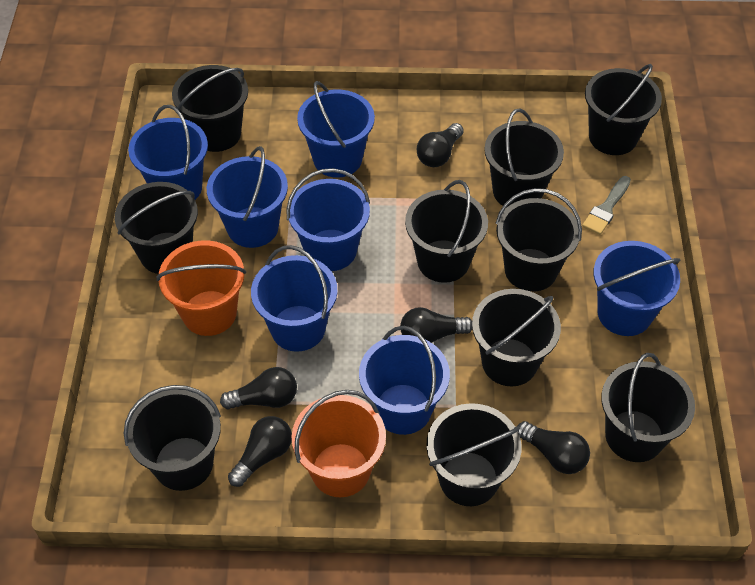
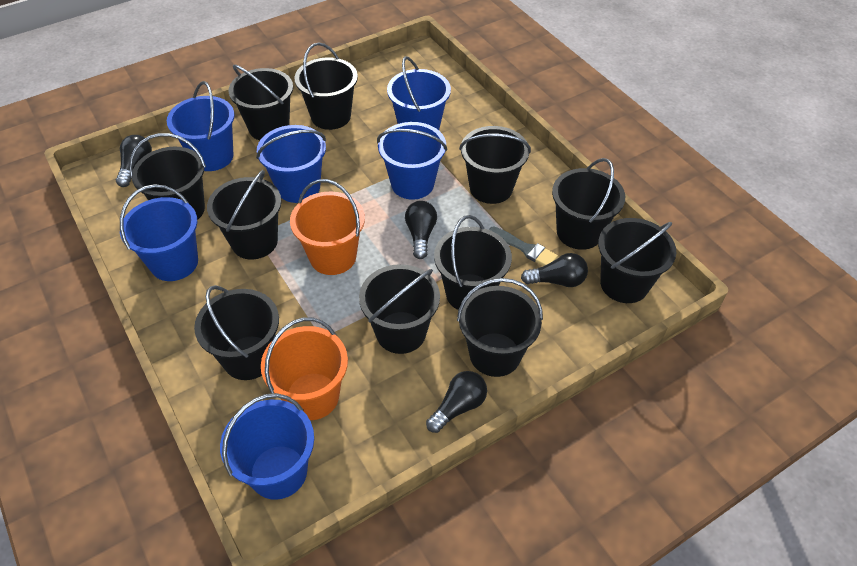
black bucket: 10 -> 11
black light bulb: 5 -> 4
blue bucket: 7 -> 6

